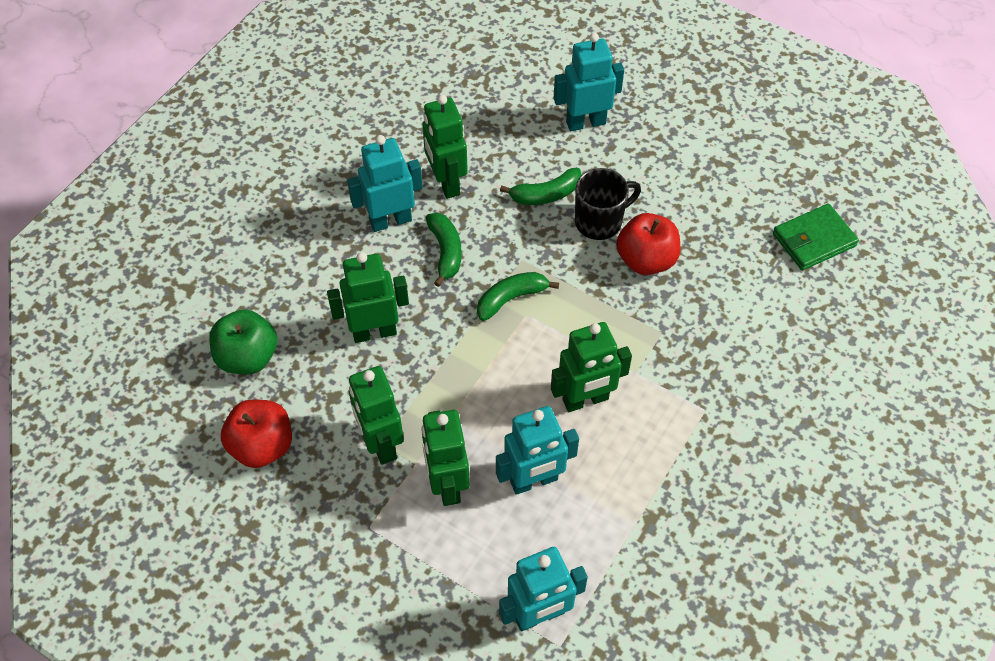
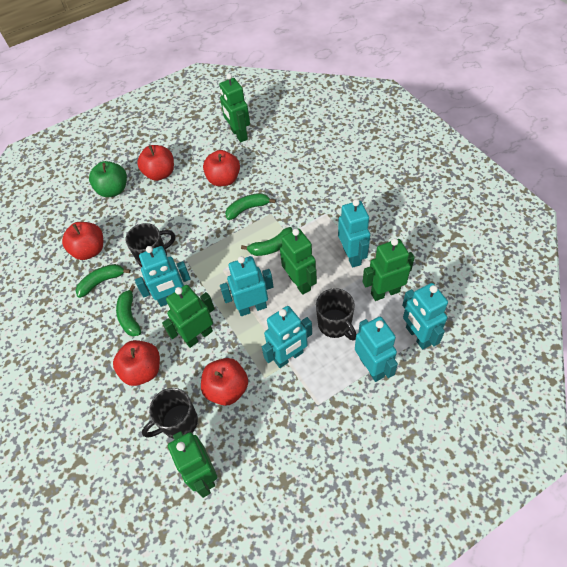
black mug: 1 -> 3
green banana: 3 -> 4
green wallet: 1 -> 0
red apple: 2 -> 5
turquoise robot: 4 -> 6

